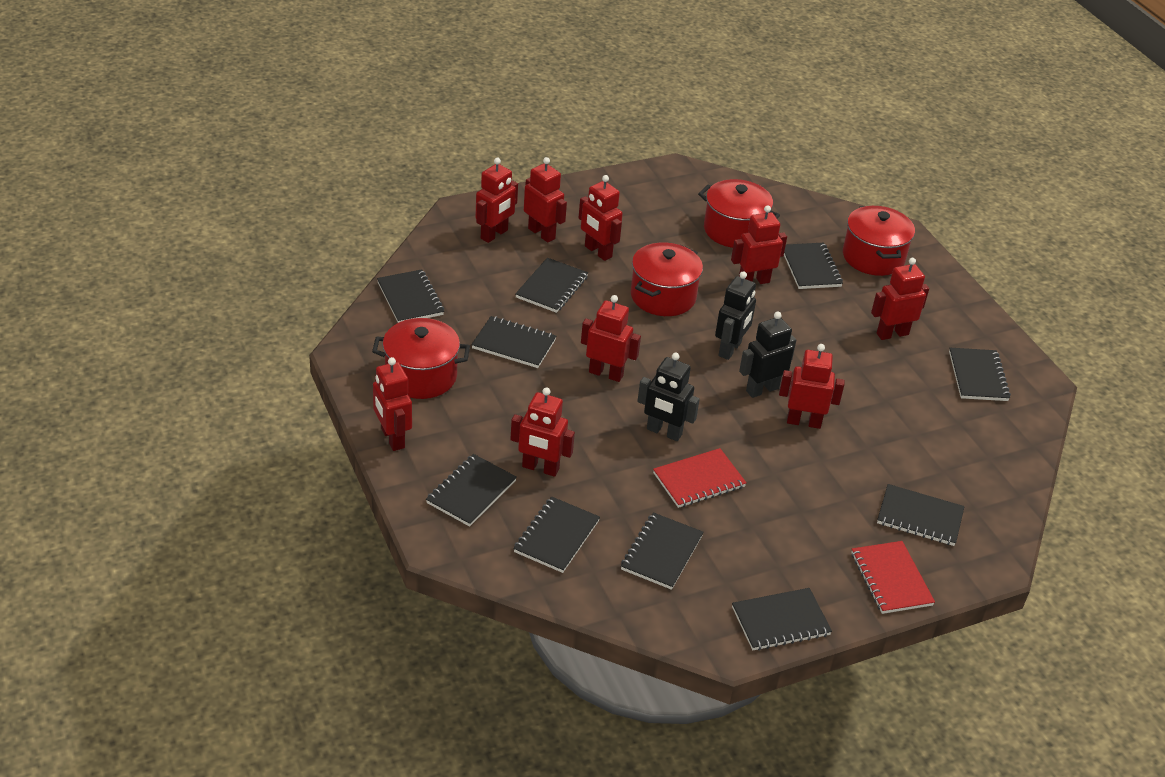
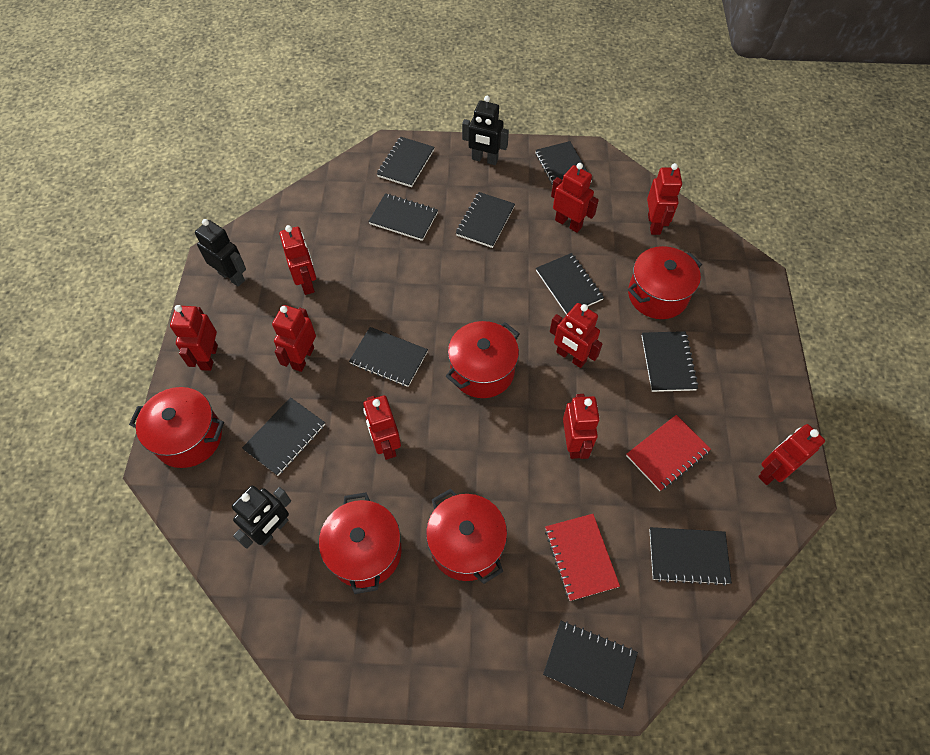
red pot: 4 -> 5

